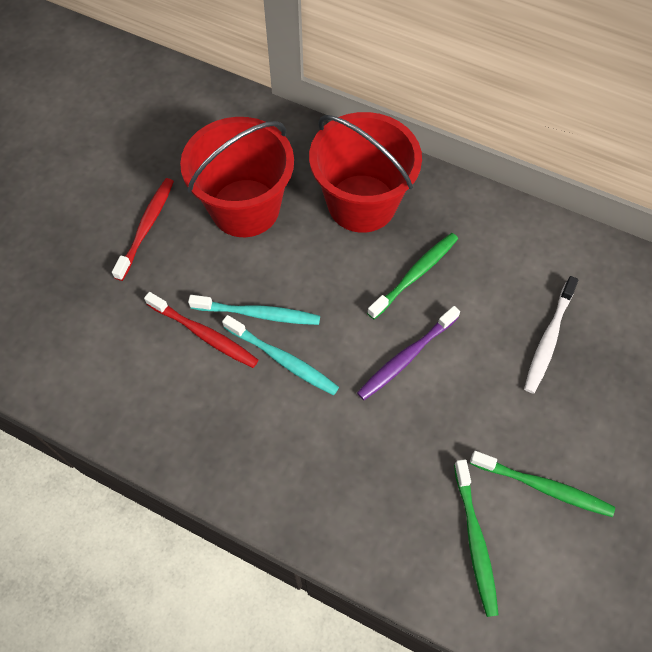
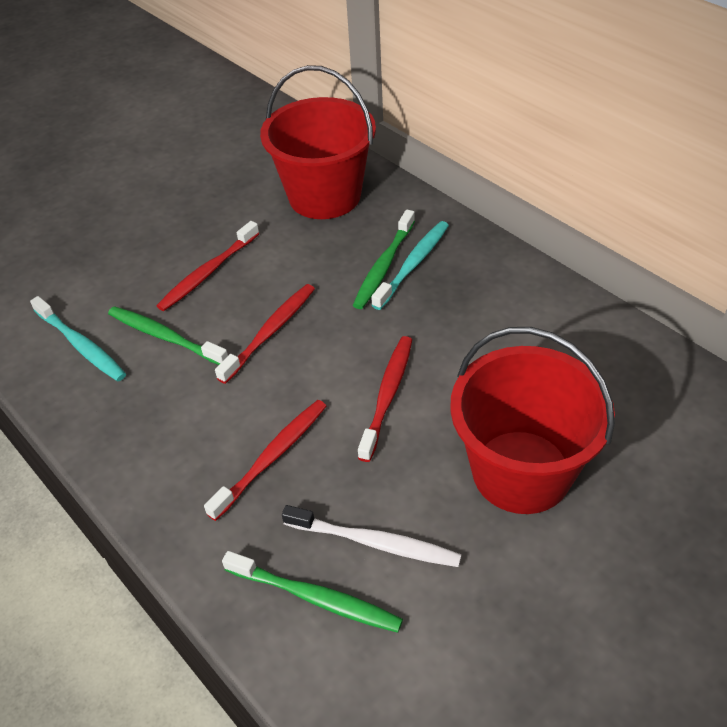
purple toothbrush: 1 -> 0
red toothbrush: 2 -> 4

